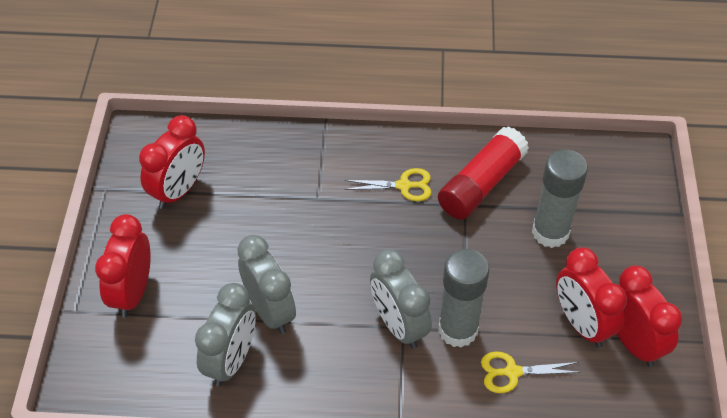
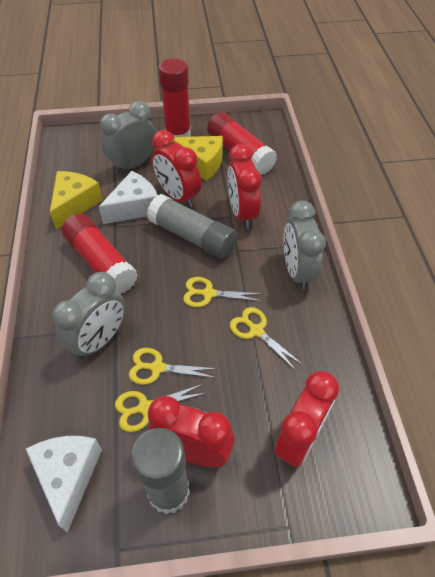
red glue stick: 1 -> 3
white cheese: 0 -> 2
yellow cheese: 0 -> 2
yellow scissors: 2 -> 4

